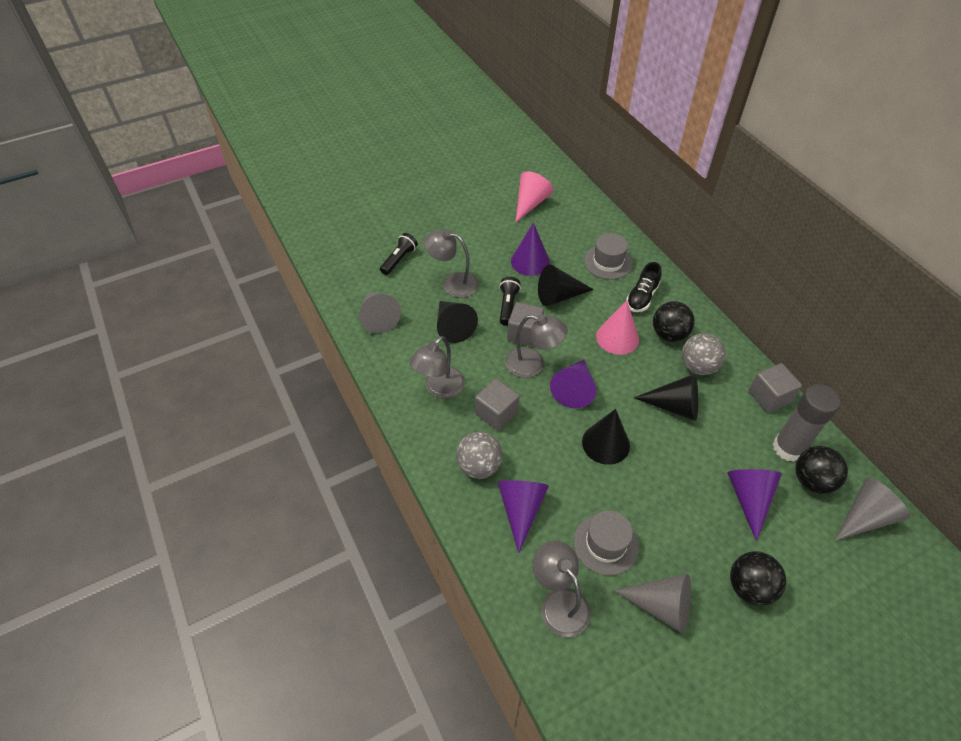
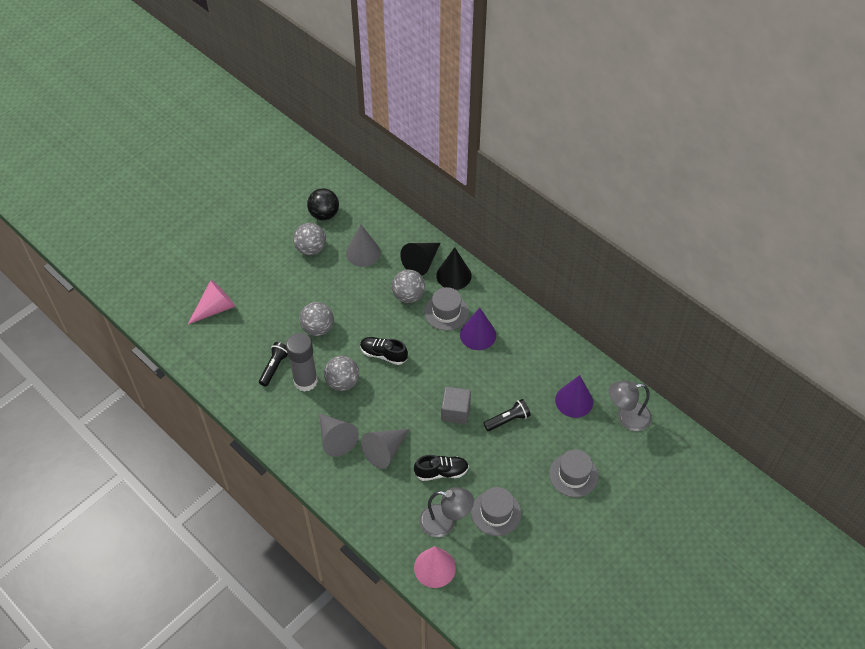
black ball: 3 -> 1
black cone: 4 -> 2
black shoe: 1 -> 2
grey ball: 2 -> 4
grey cube: 3 -> 1
grey hat: 2 -> 3
grey lamp: 4 -> 2
purple cone: 4 -> 2

